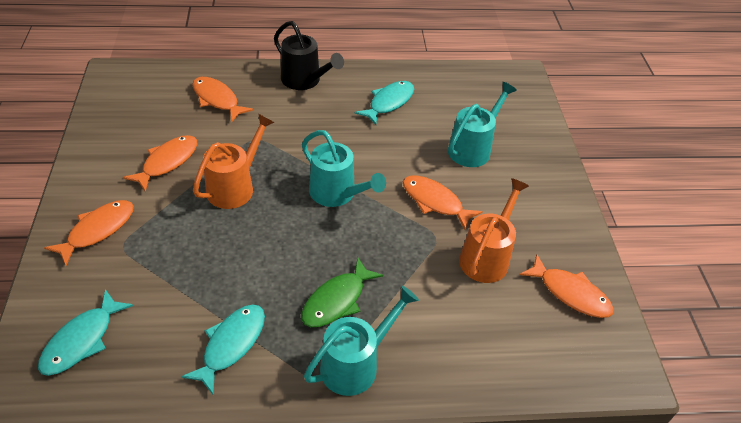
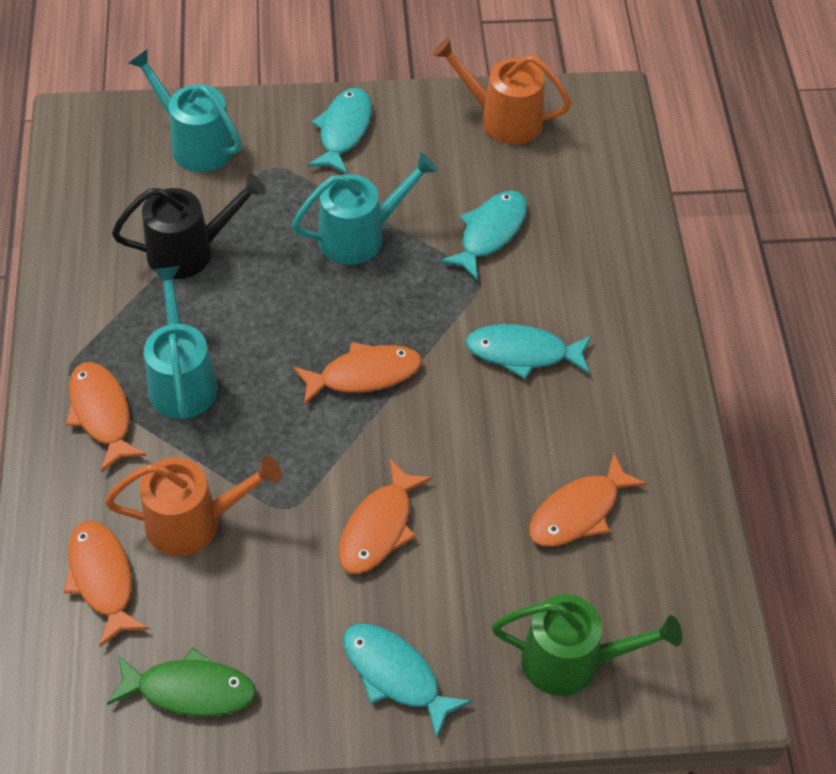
green watering can: 0 -> 1
turquoise fish: 3 -> 4

